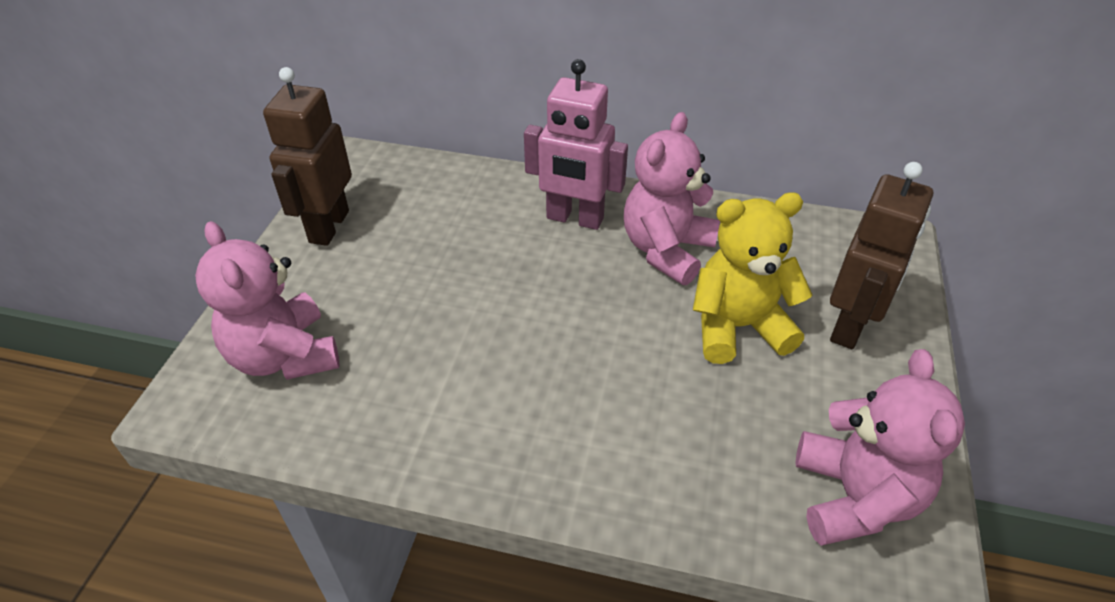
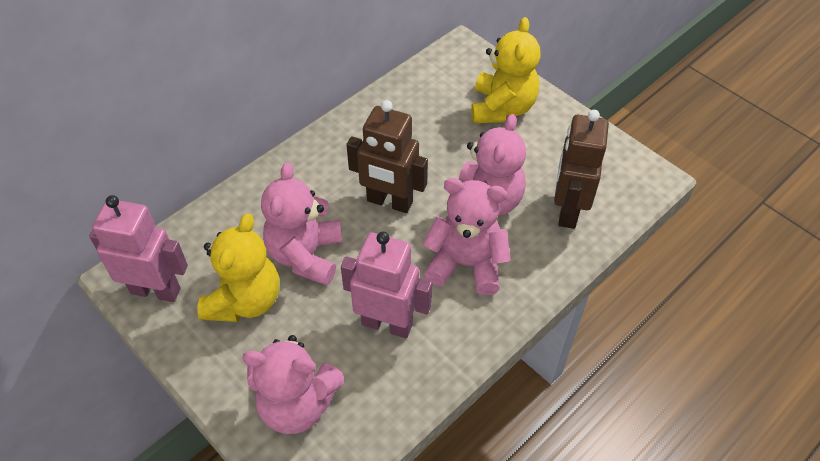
pink robot: 1 -> 2
pink teddy bear: 3 -> 4
yellow teddy bear: 1 -> 2

